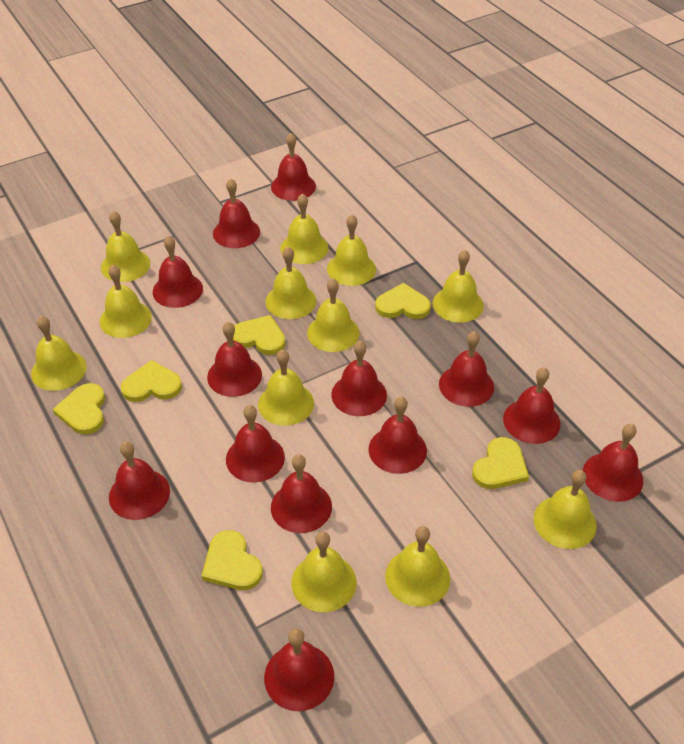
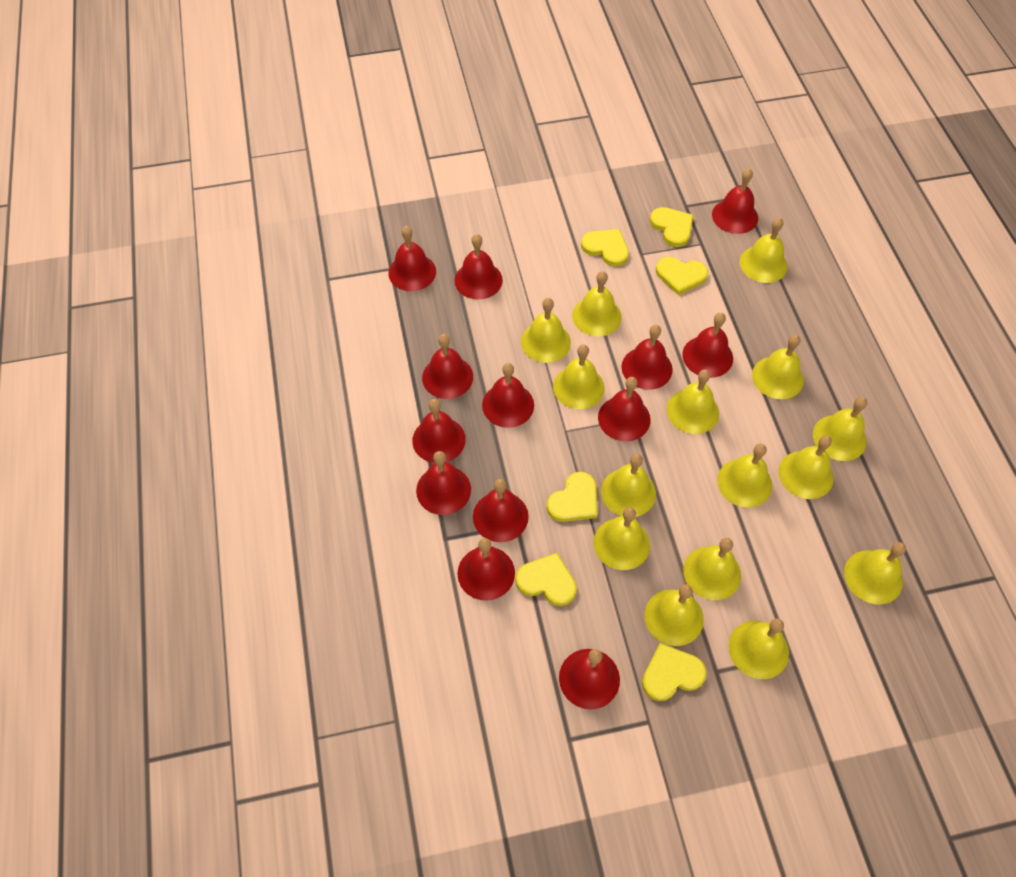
yellow bell: 12 -> 15

